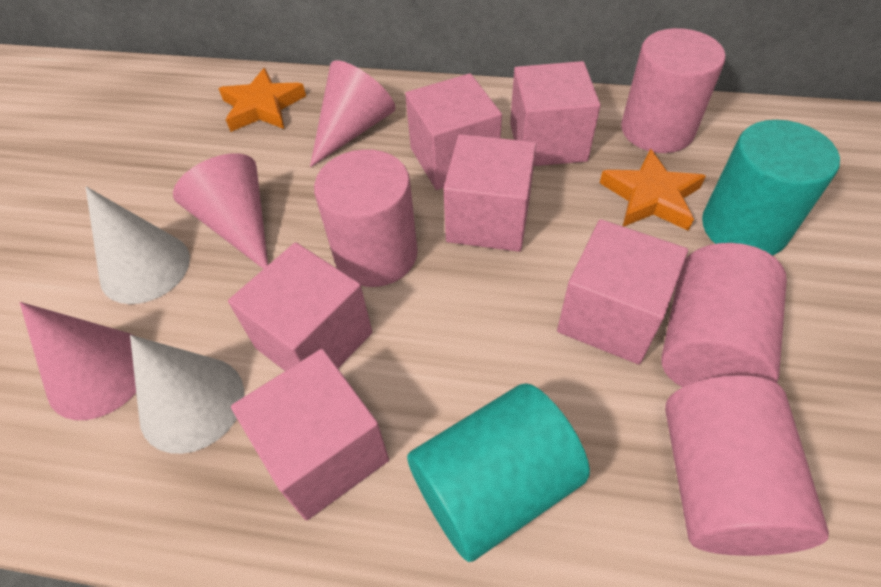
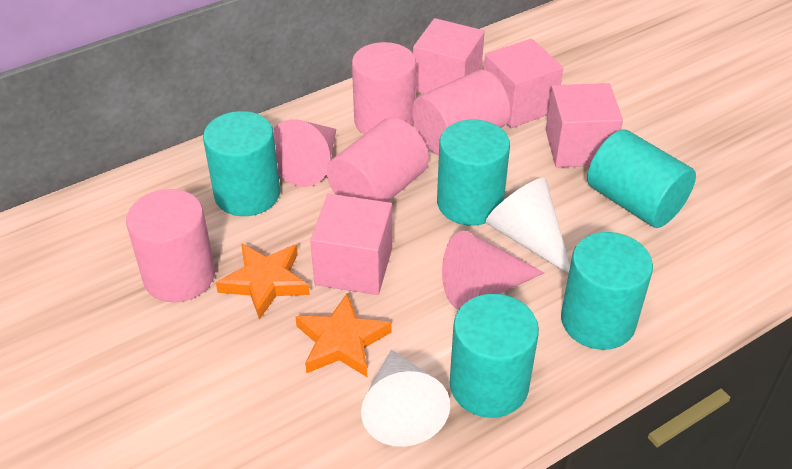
pink cone: 3 -> 2
pink cube: 6 -> 4
turquoise cylinder: 2 -> 5

